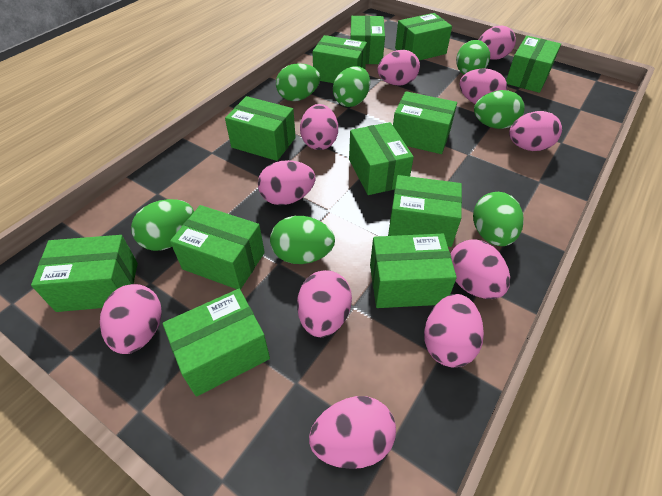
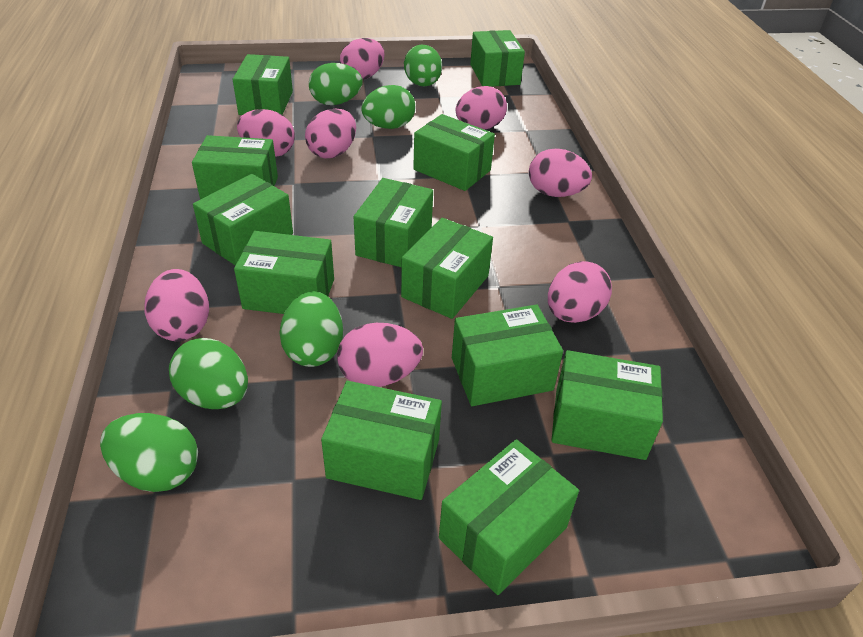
green egg: 7 -> 6
pink egg: 11 -> 8

